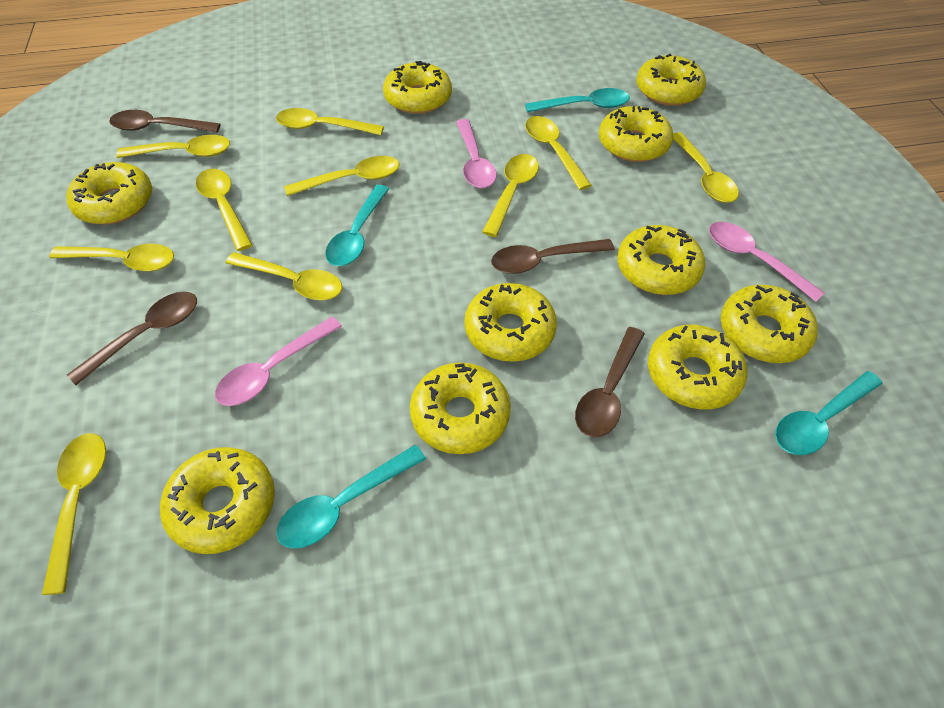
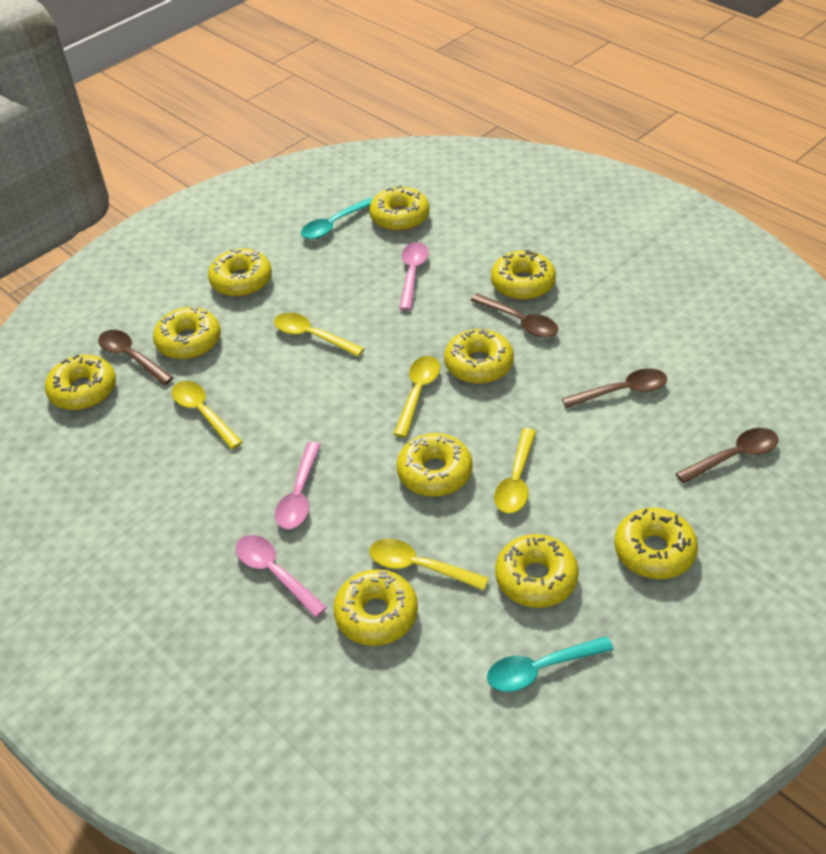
turquoise spoon: 4 -> 2
yellow spoon: 10 -> 5

